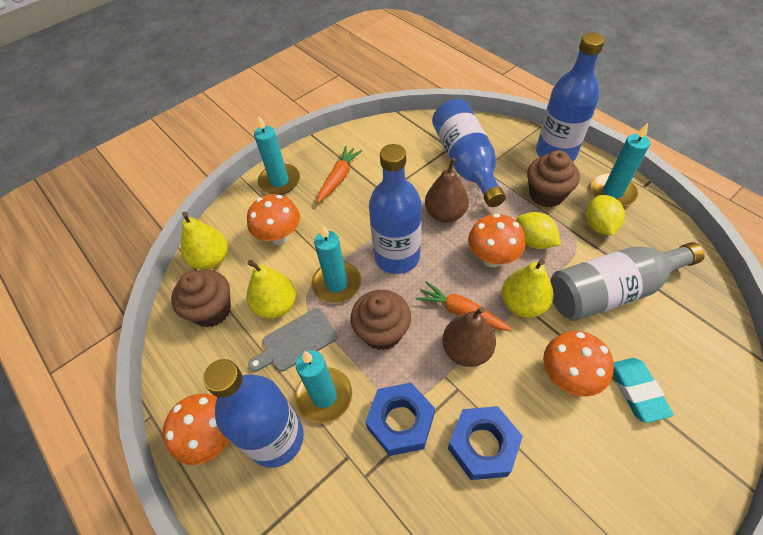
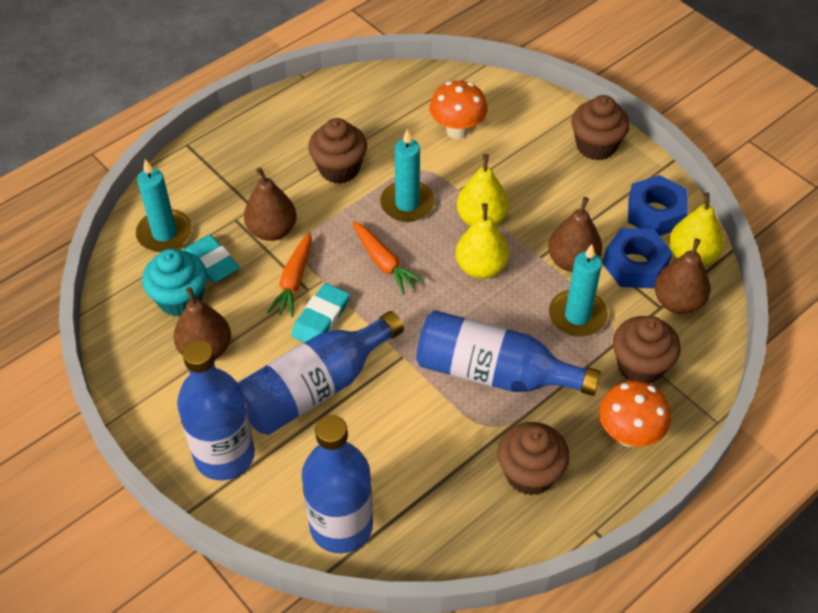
brown cupcake: 3 -> 4
brown pear: 2 -> 4
grey bottle: 1 -> 0
grey cutting board: 1 -> 0
orange mushroom: 4 -> 2
turquoise candle: 4 -> 3
turquoise cupcake: 0 -> 1
turquoise eraser: 1 -> 2
yellow lemon: 2 -> 0

